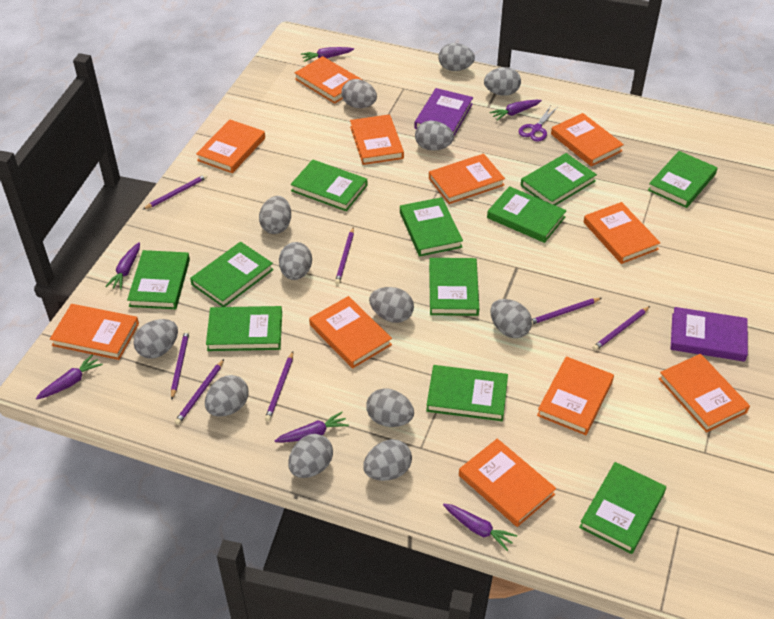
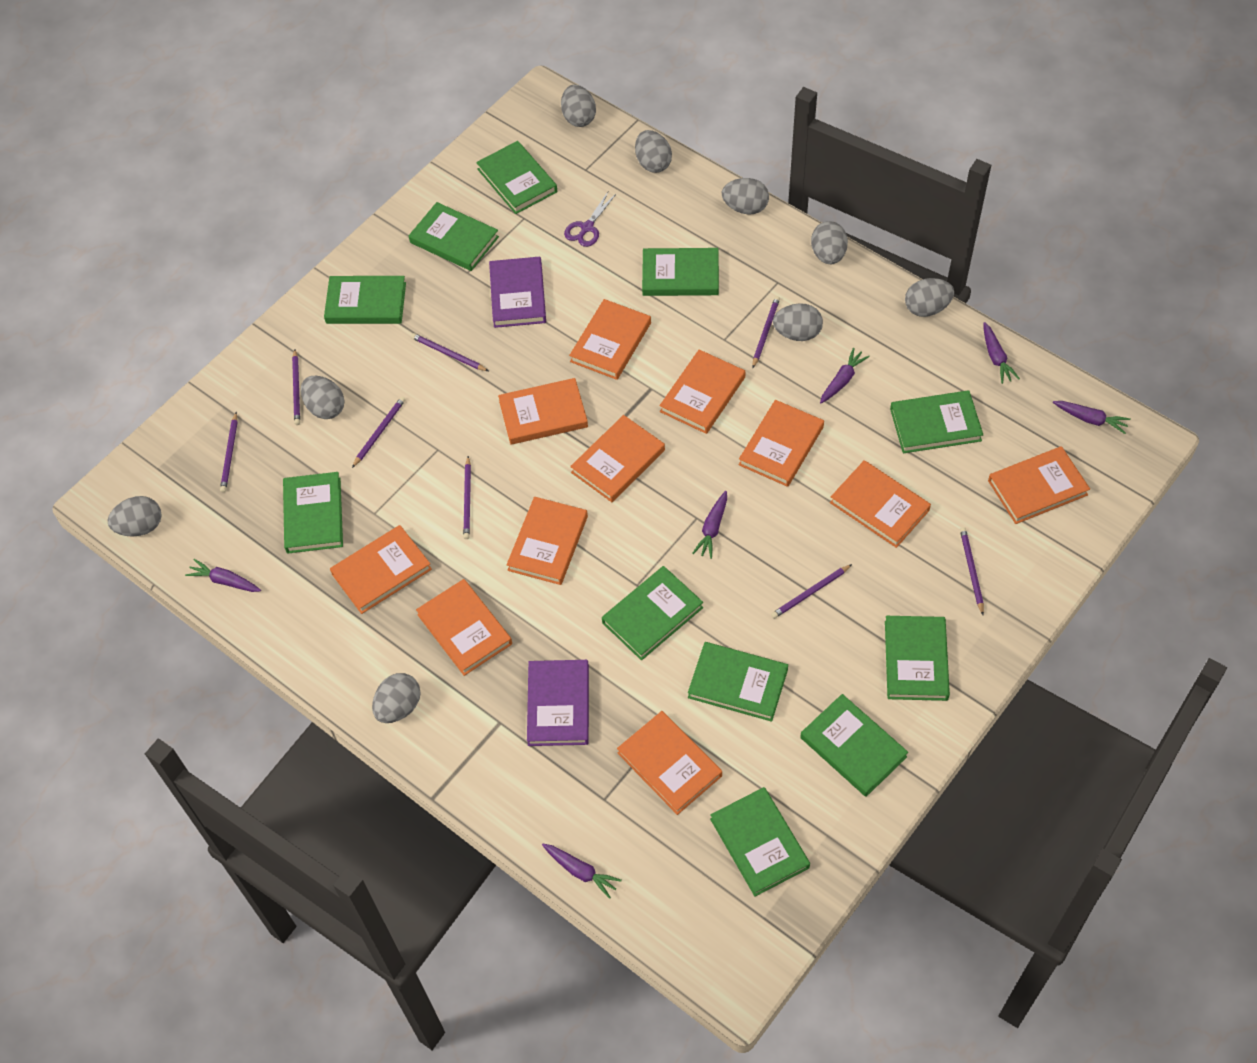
grey egg: 13 -> 9
purple pencil: 7 -> 8

